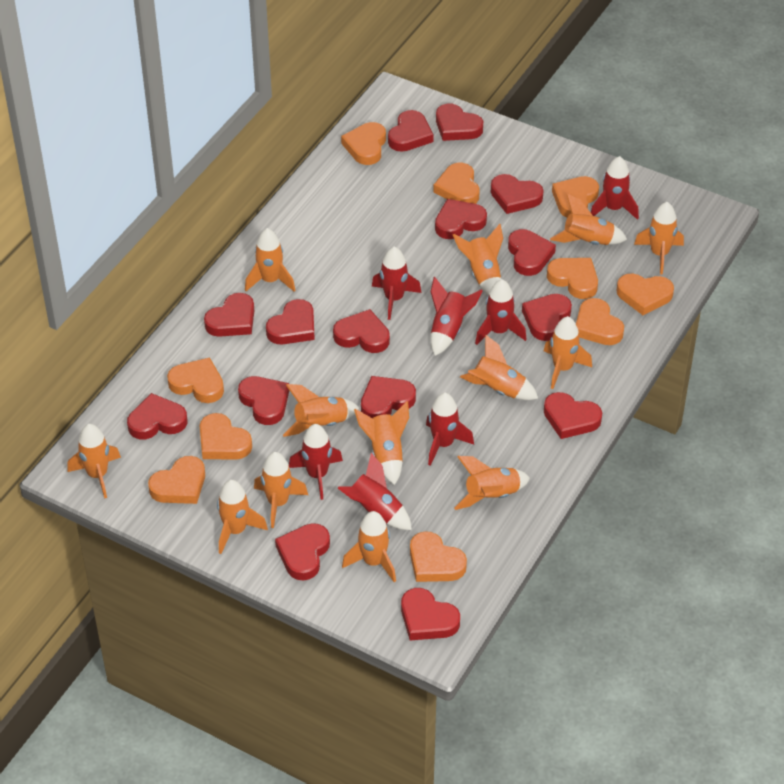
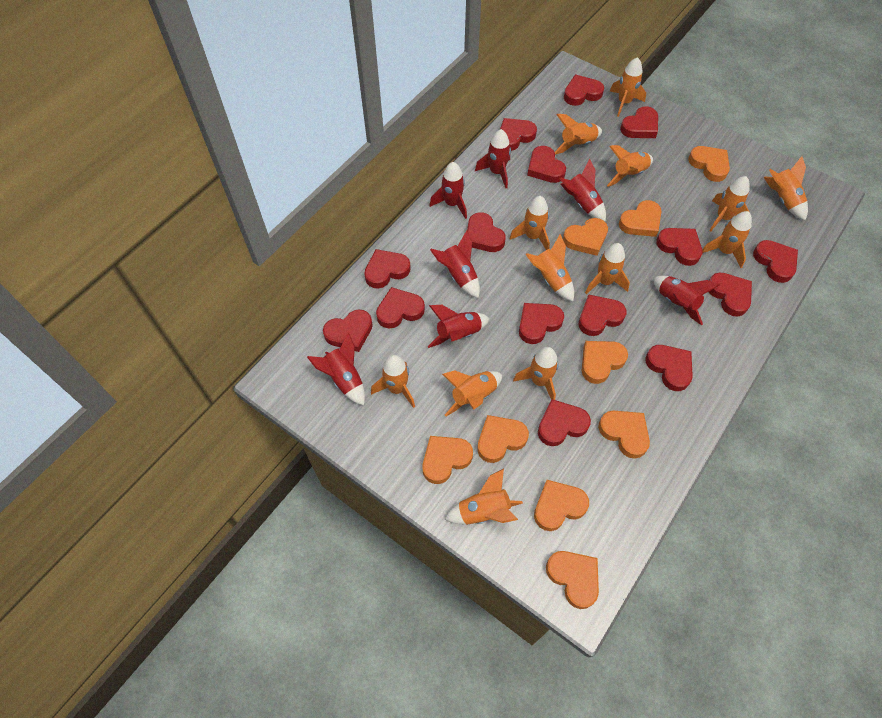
orange heart: 10 -> 9

